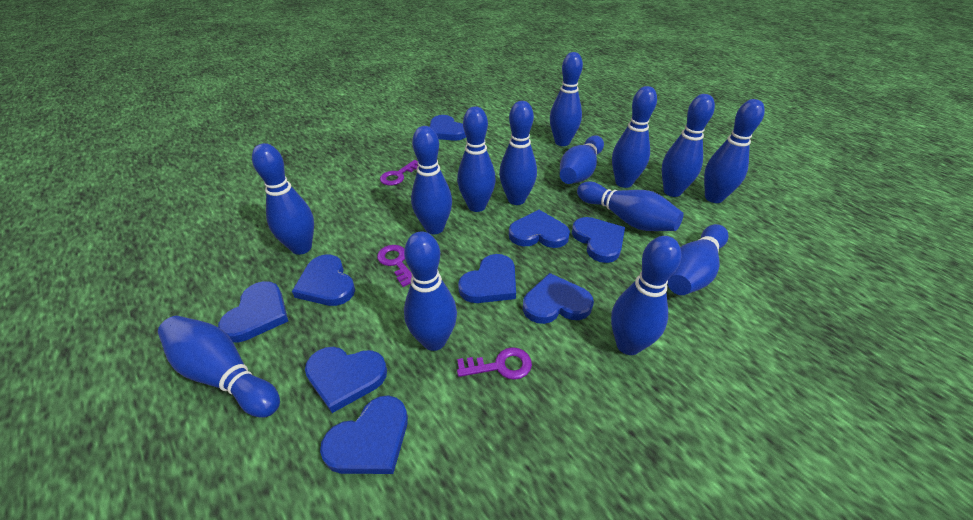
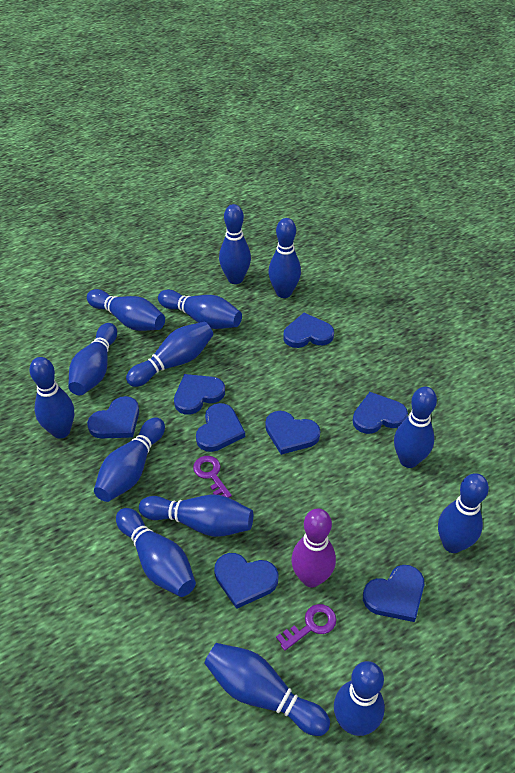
blue heart: 9 -> 8
purple bowling pin: 0 -> 1
purple key: 3 -> 2

